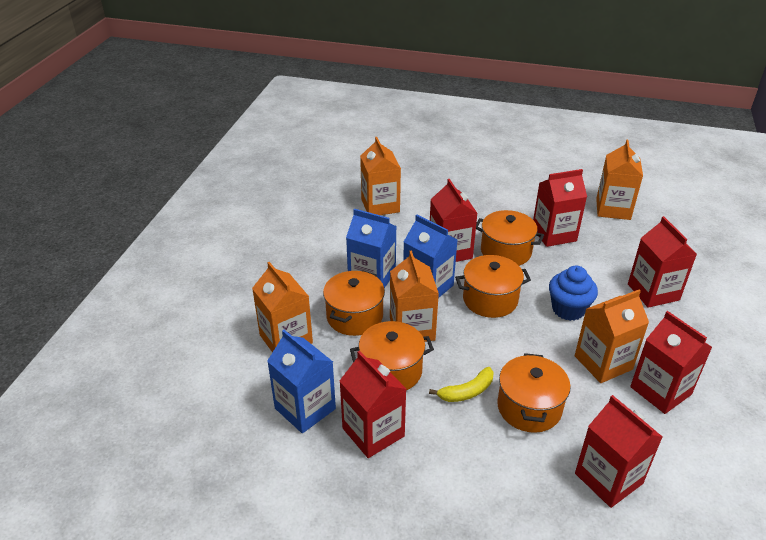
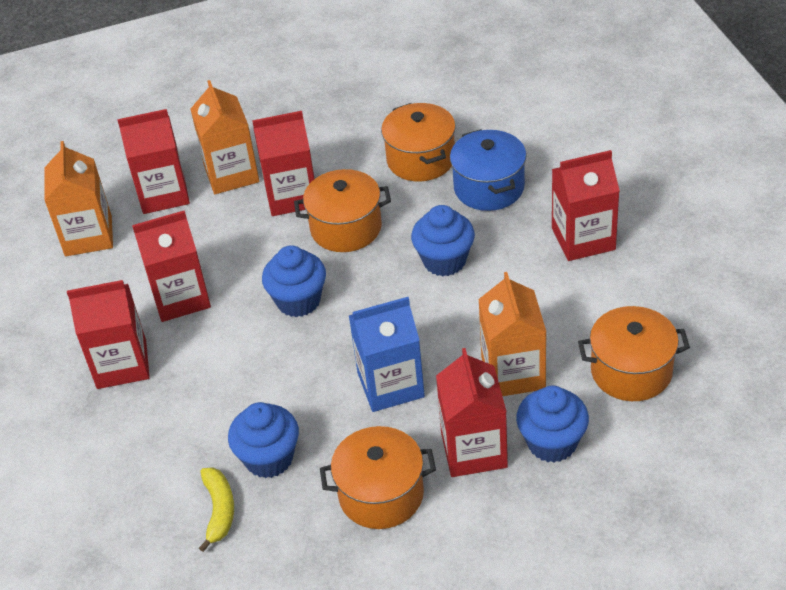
blue carton: 3 -> 1
blue cupcake: 1 -> 4
blue pot: 0 -> 1
orange carton: 5 -> 3
orange pot: 5 -> 4

